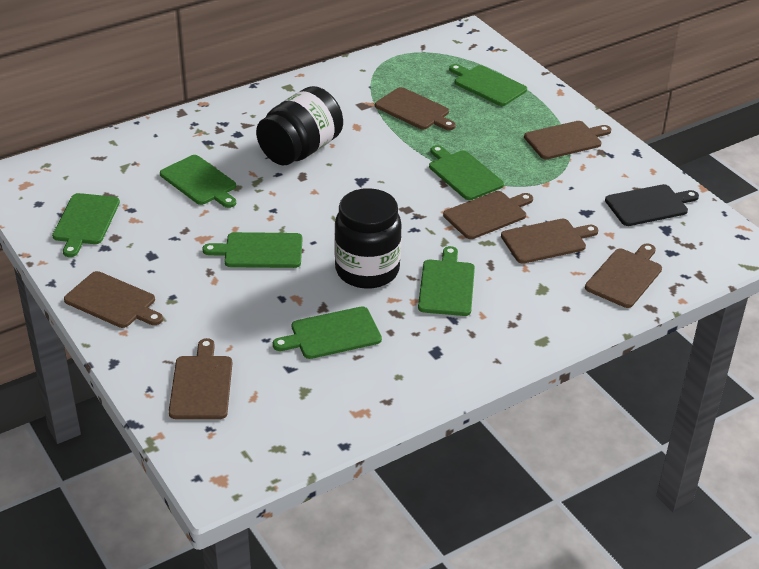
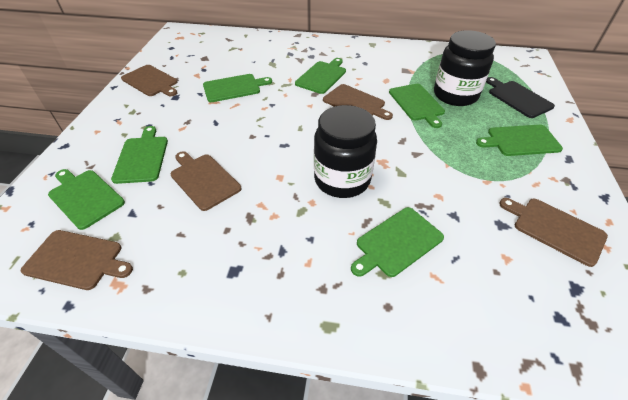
brown cutting board: 7 -> 5

